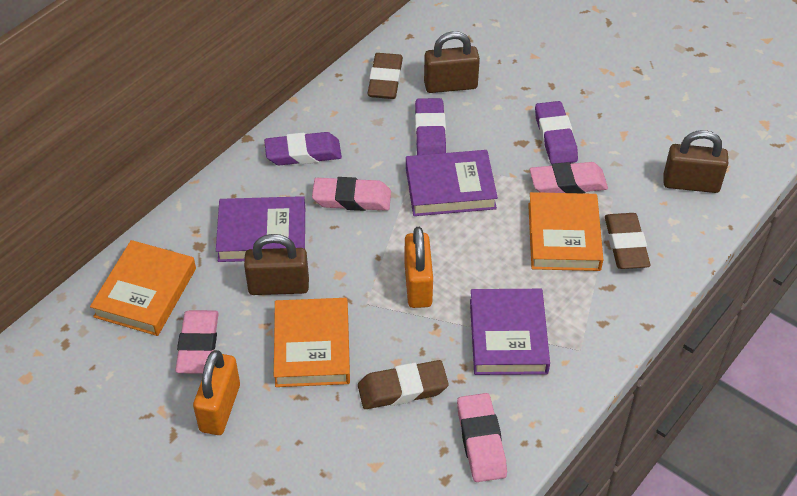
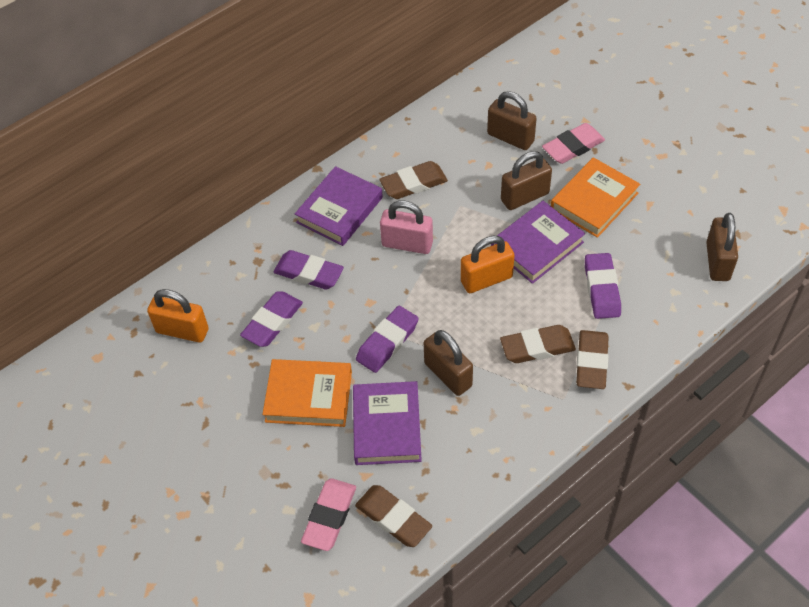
brown eraser: 3 -> 4
brown padlock: 3 -> 4
orange book: 3 -> 2
pink eraser: 4 -> 2
pink padlock: 0 -> 1
purple eraser: 3 -> 4

